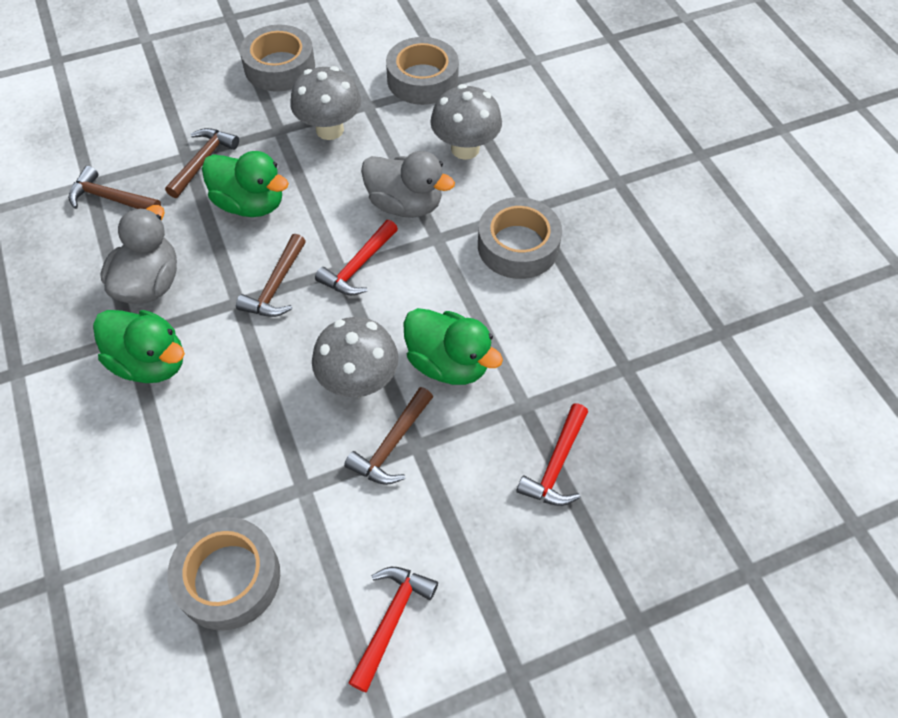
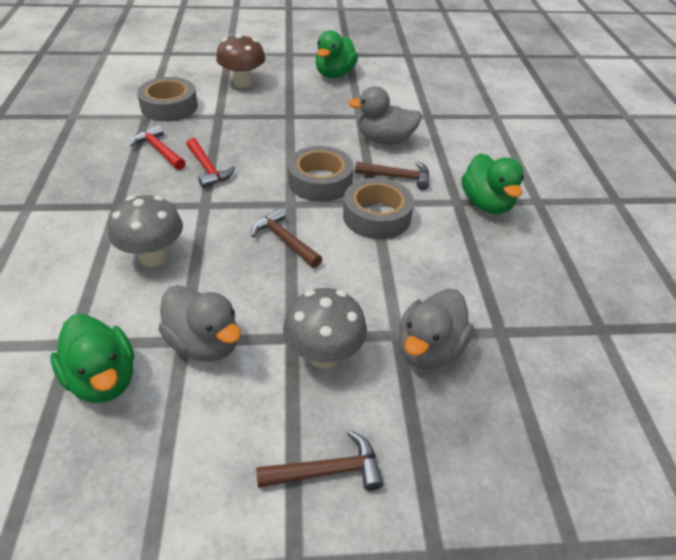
brown hammer: 4 -> 3
brown mushroom: 0 -> 1
grey duck: 2 -> 3
grey mushroom: 3 -> 2
grey tape: 4 -> 3
red hammer: 3 -> 2

